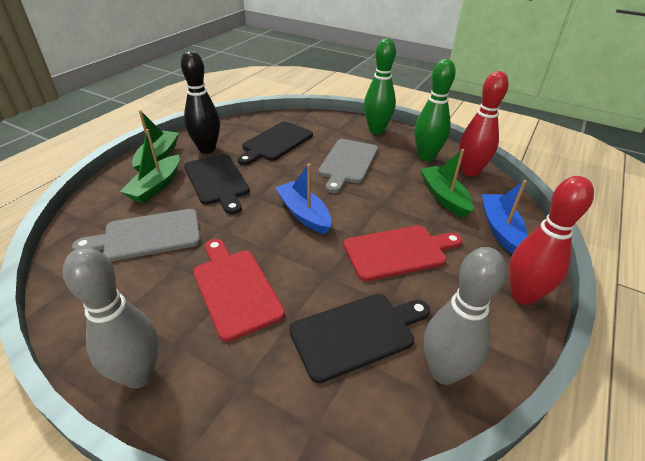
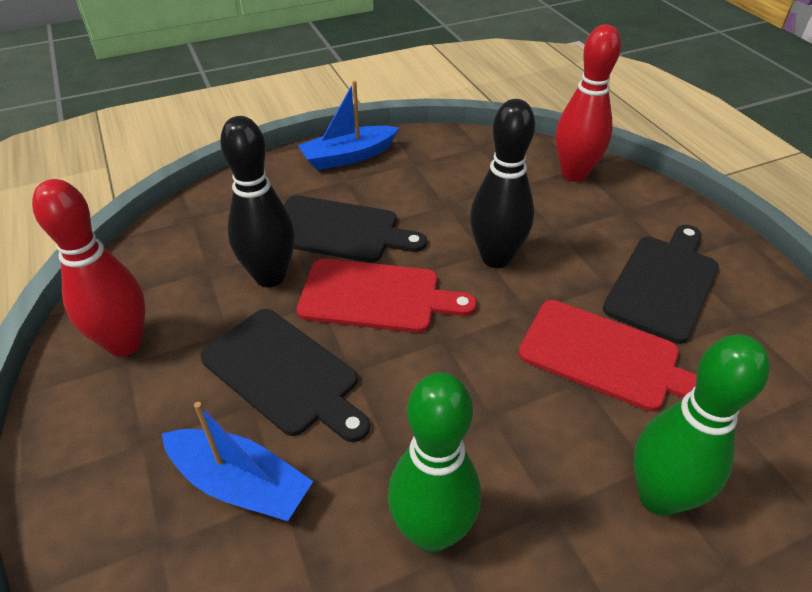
black bowling pin: 1 -> 2
green boat: 3 -> 0
grey bowling pin: 2 -> 0
grey cutting board: 2 -> 0

